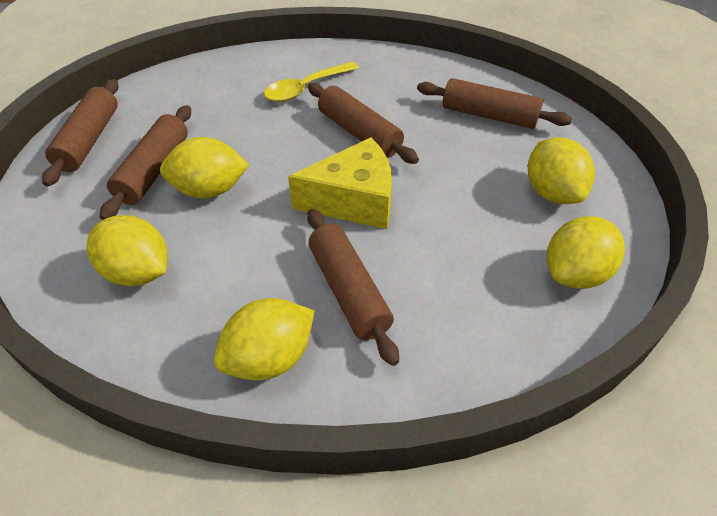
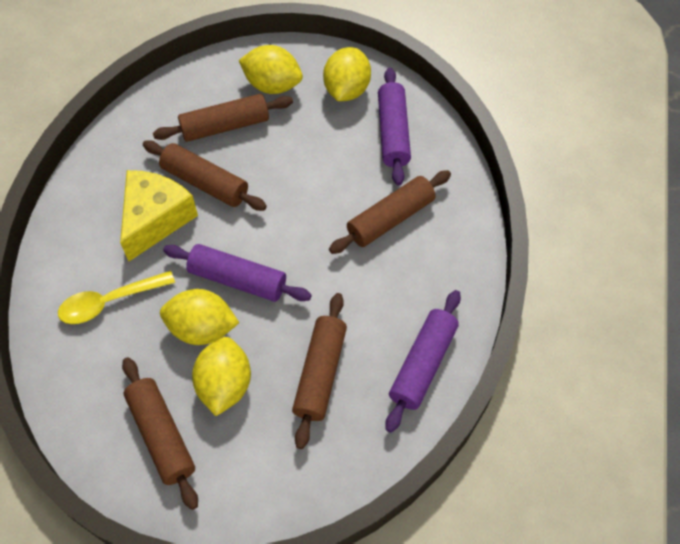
purple rolling pin: 0 -> 3
yellow lemon: 5 -> 4

